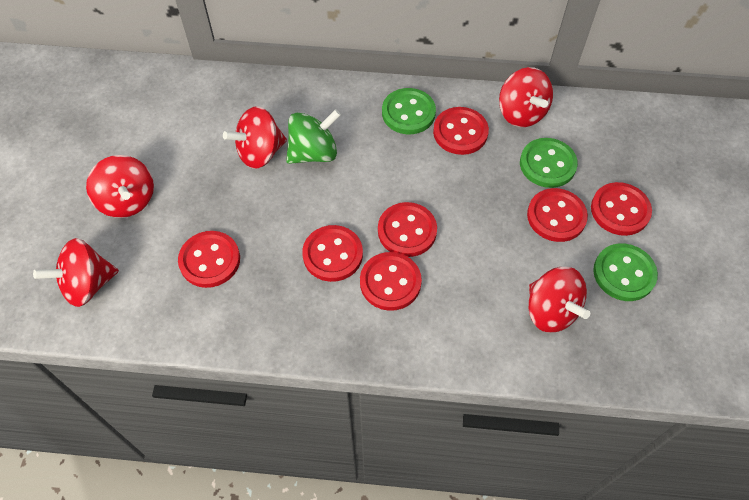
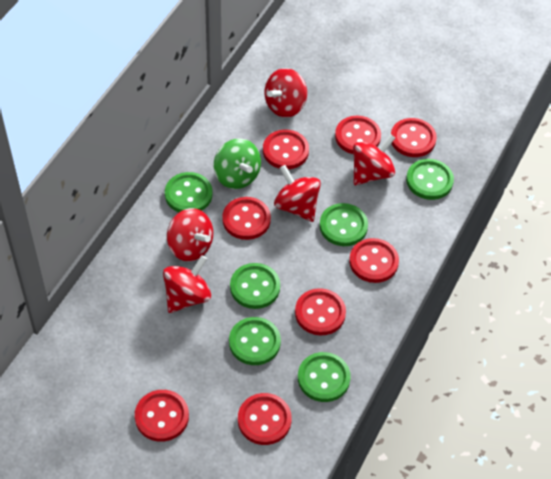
green button: 3 -> 6
red button: 7 -> 8

